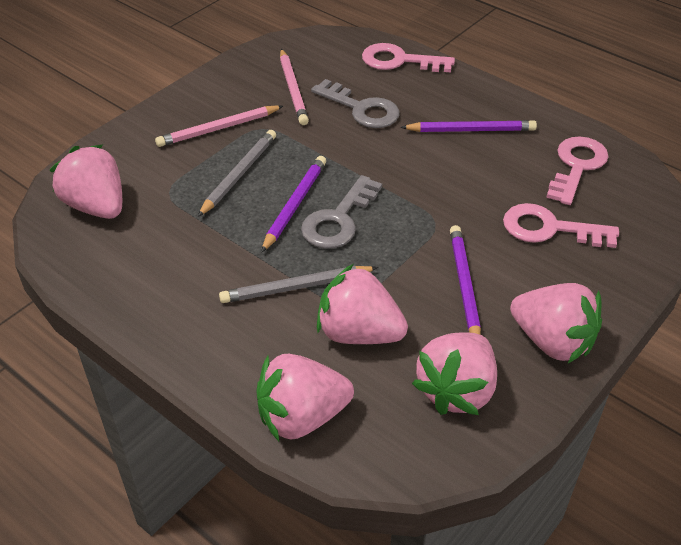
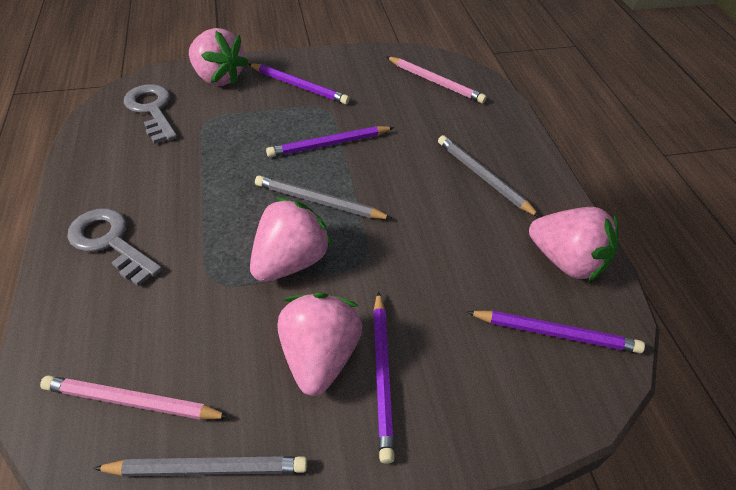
grey pencil: 2 -> 3
pink key: 3 -> 0
pink strawberry: 5 -> 4
purple pencil: 3 -> 4

